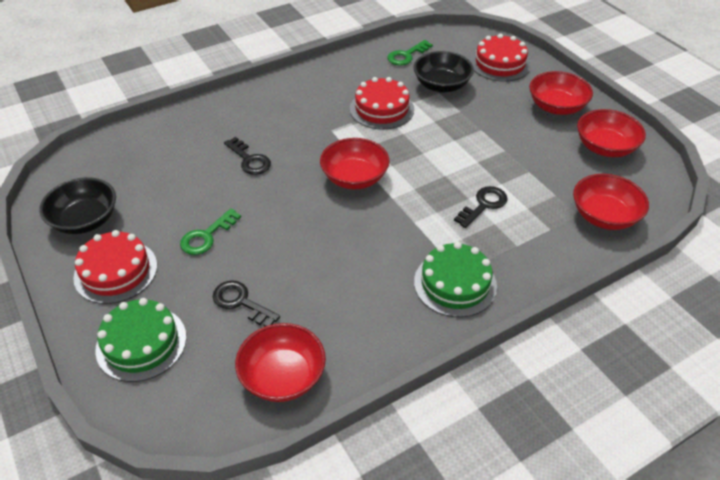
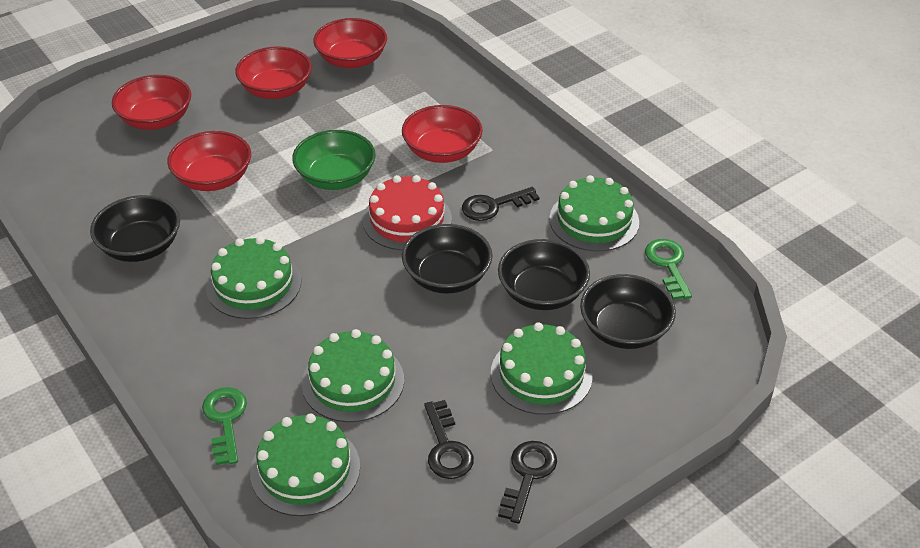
black bowl: 2 -> 4
green bowl: 0 -> 1
green cake: 2 -> 5
red cake: 3 -> 1

